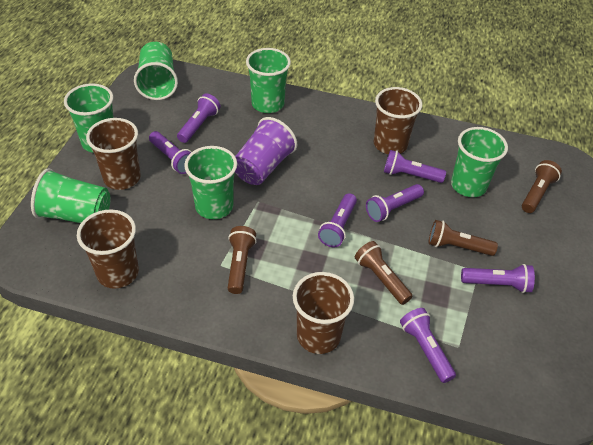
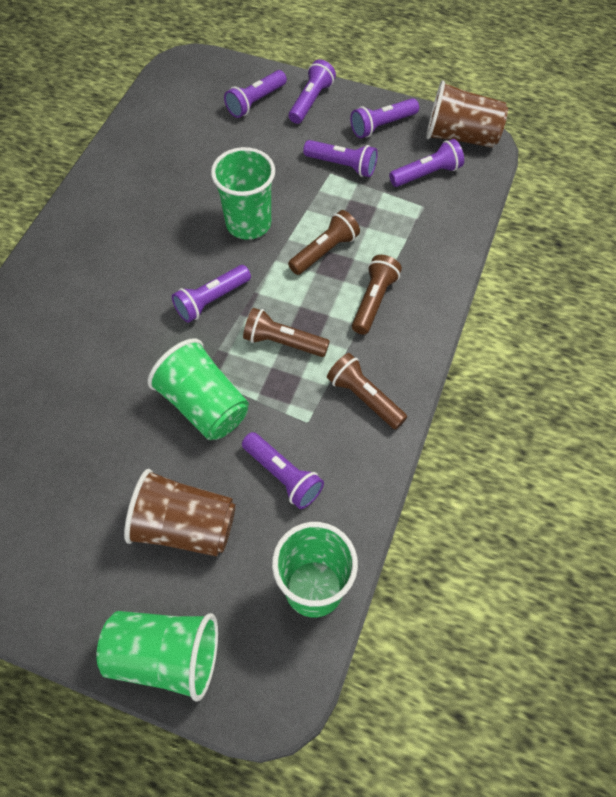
brown cup: 4 -> 2
green cup: 6 -> 4
purple cup: 1 -> 0

